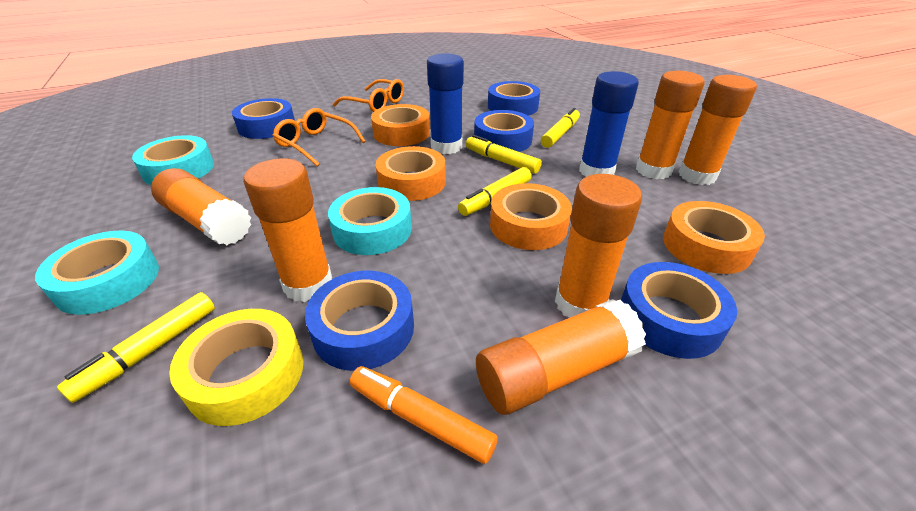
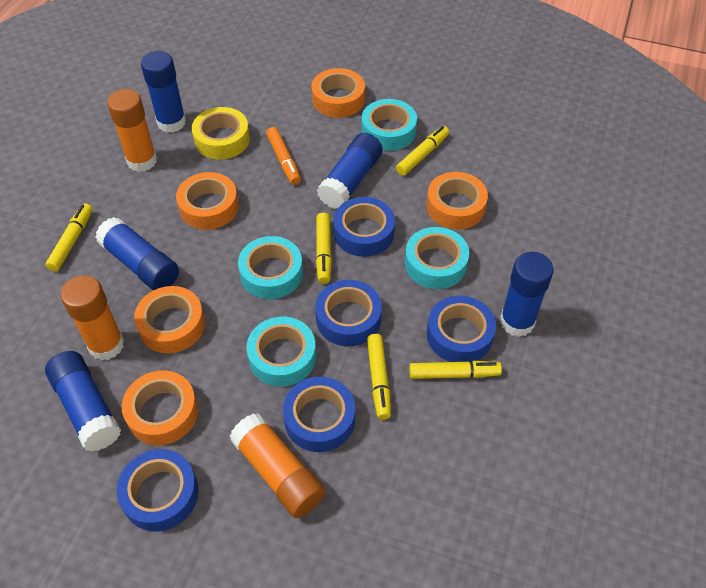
blue glue stick: 2 -> 5
orange glasses: 2 -> 0
orange glue stick: 6 -> 3
orange tape: 4 -> 5
turquoise tape: 3 -> 4
yellow marker: 4 -> 5

